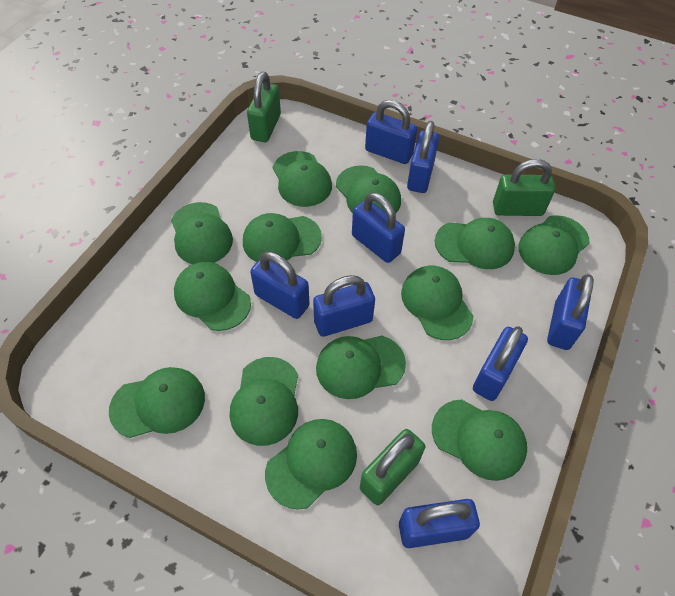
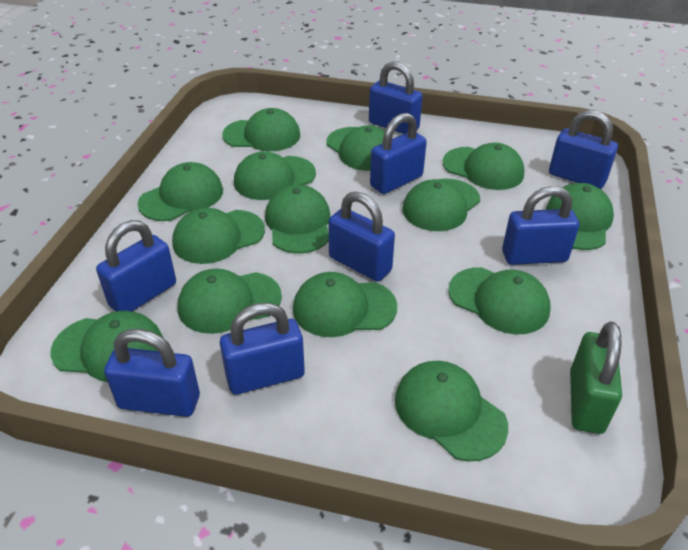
green cap: 13 -> 14
green padlock: 3 -> 1

